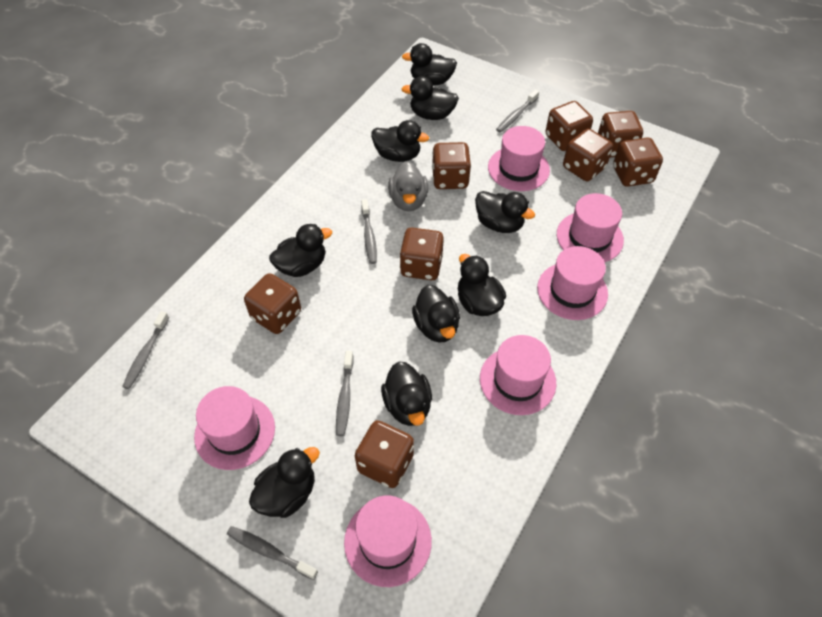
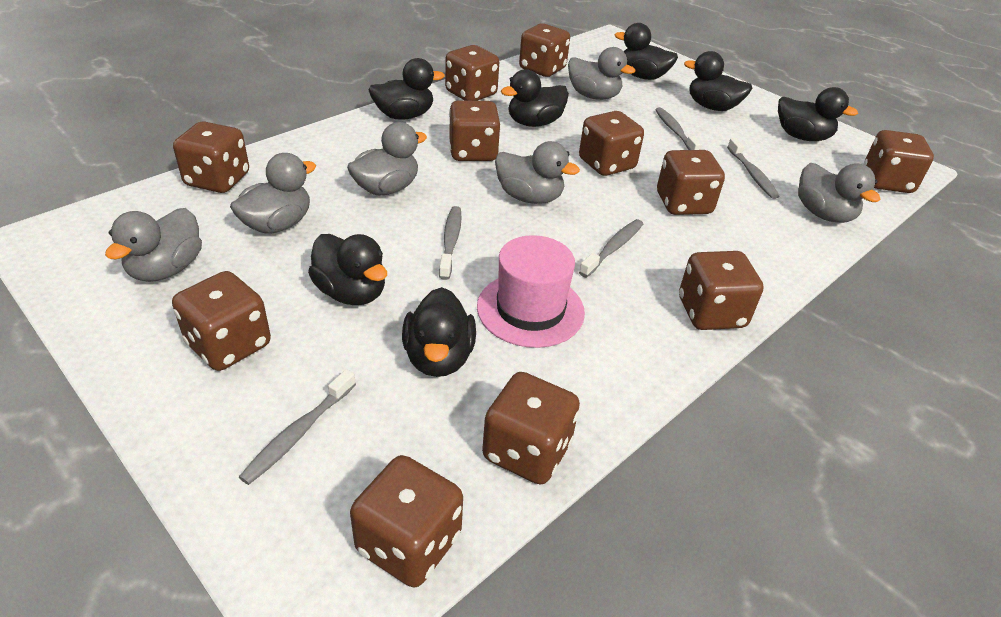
black duck: 9 -> 7
brown dice: 8 -> 11
grey duck: 1 -> 6
pink hat: 6 -> 1

